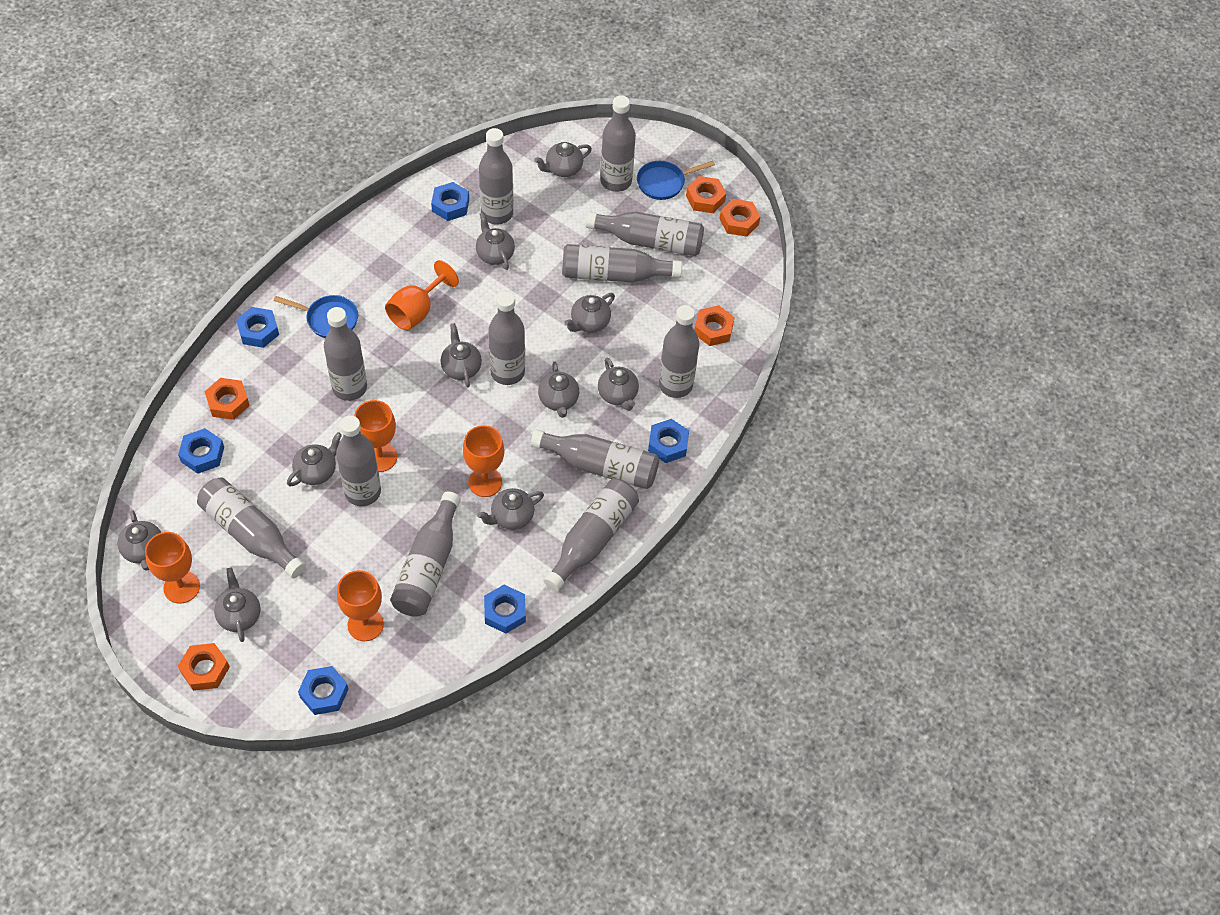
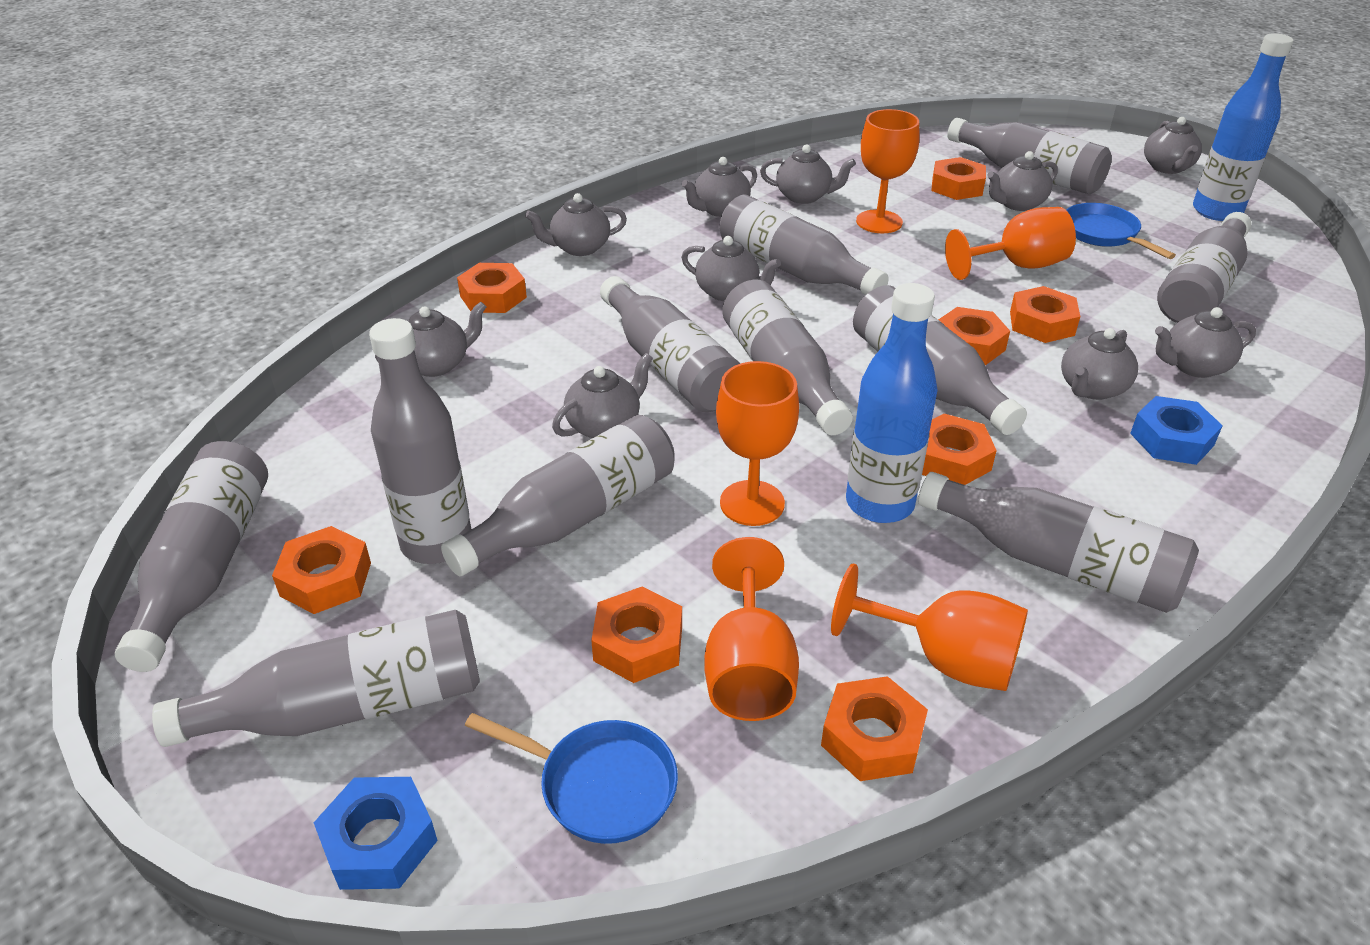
blue bottle: 0 -> 2
blue nut: 6 -> 2
grey bottle: 12 -> 11
orange nut: 5 -> 8

